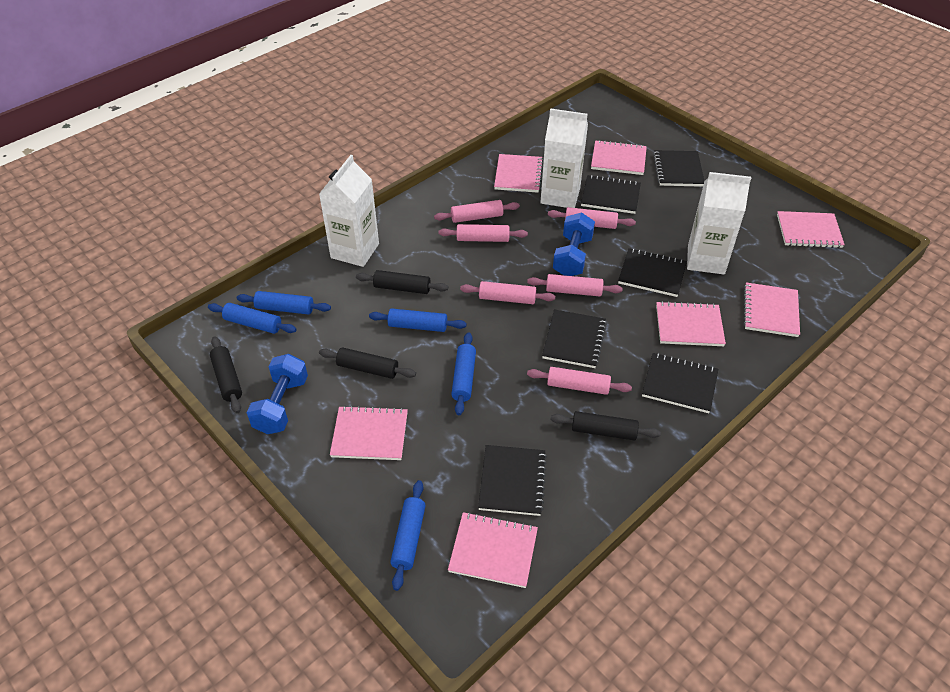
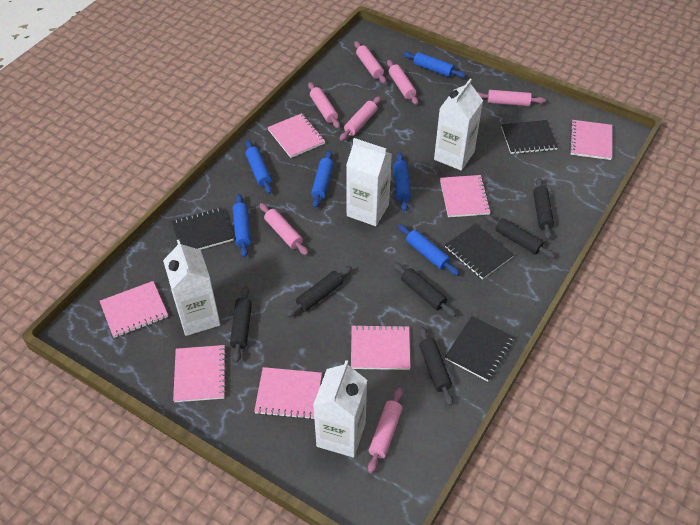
black notebook: 6 -> 4
black rolling pin: 4 -> 6
blue dumbbell: 2 -> 0
blue rolling pin: 5 -> 6
pink rolling pin: 6 -> 7
white carton: 3 -> 4

